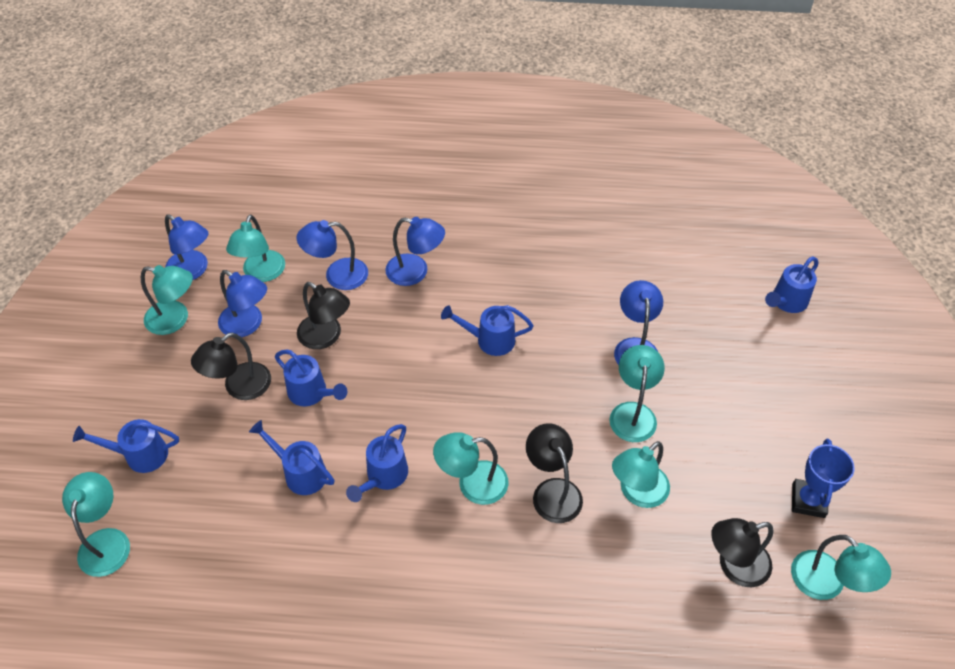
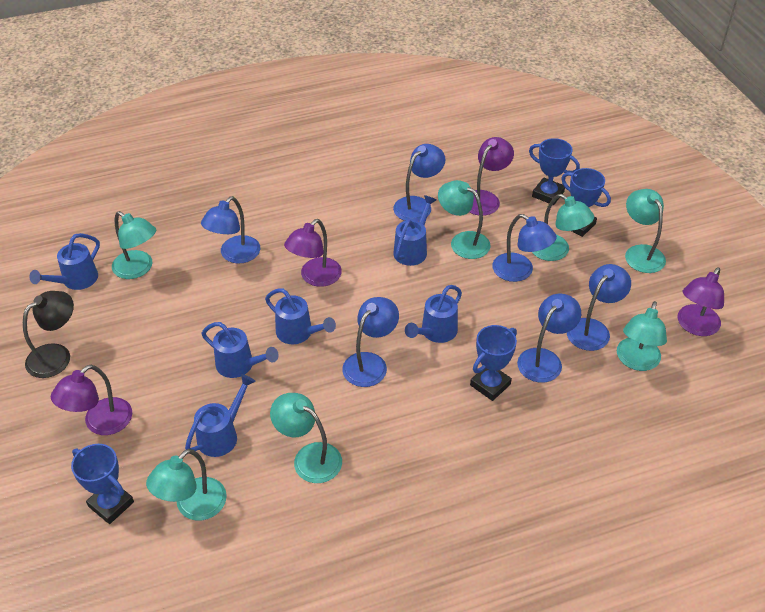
black lamp: 4 -> 1
blue lamp: 5 -> 6
blue trophy: 1 -> 4
purple lamp: 0 -> 4

